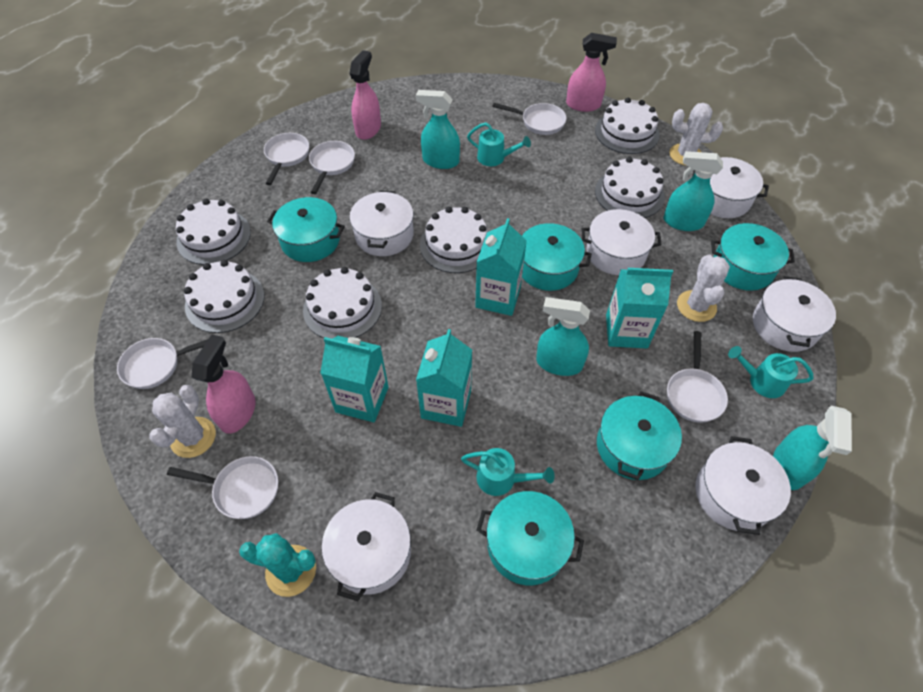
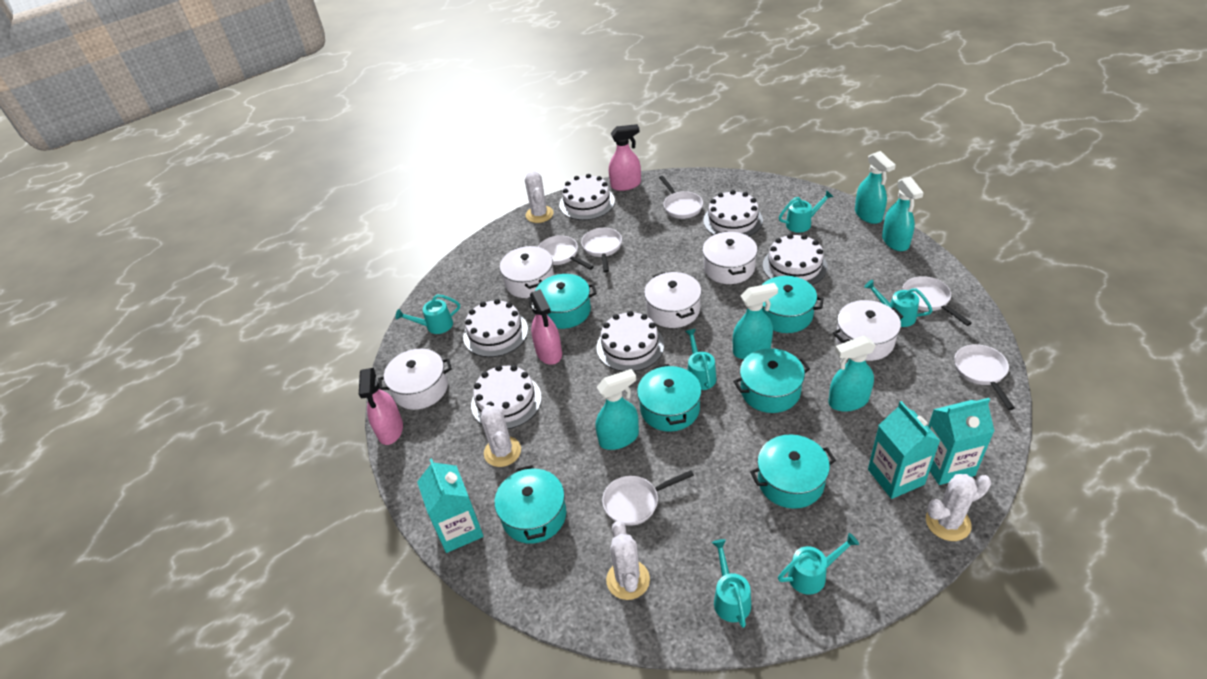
turquoise cactus: 1 -> 0
turquoise carton: 4 -> 3
turquoise pot: 5 -> 6
turquoise spray bottle: 4 -> 5
turquoise watering can: 3 -> 6
white cactus: 3 -> 4
white pot: 6 -> 5

